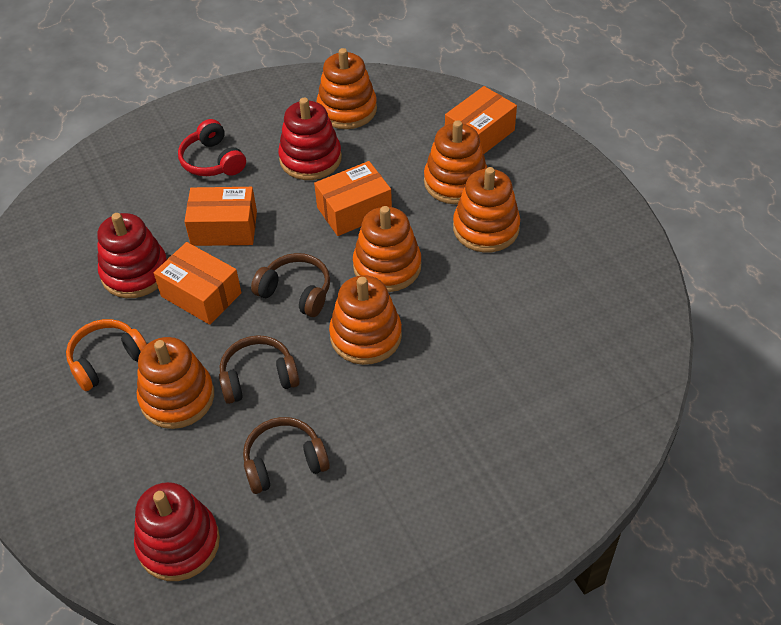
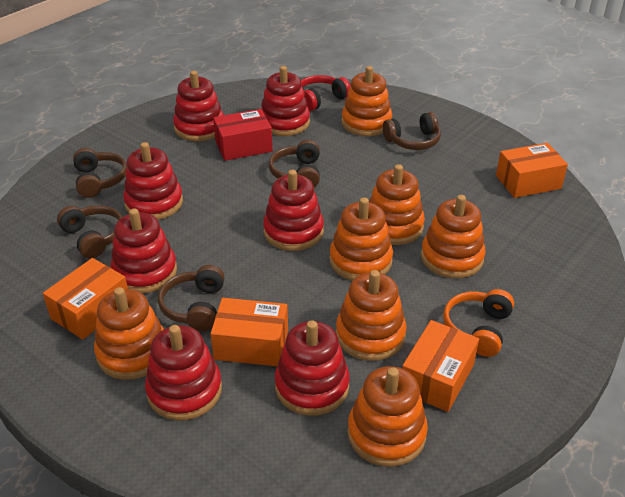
brown headphones: 3 -> 5
orange stacking toy: 6 -> 7
red box: 0 -> 1
red stacking toy: 3 -> 7

